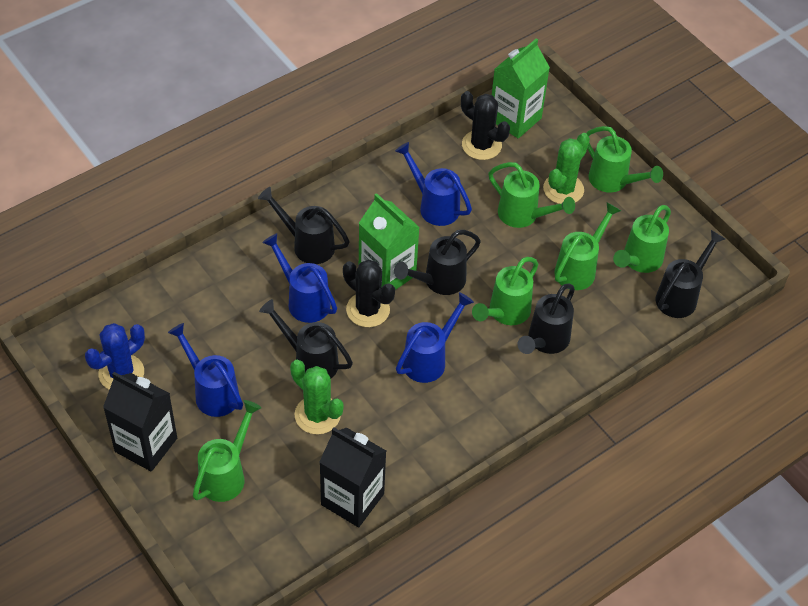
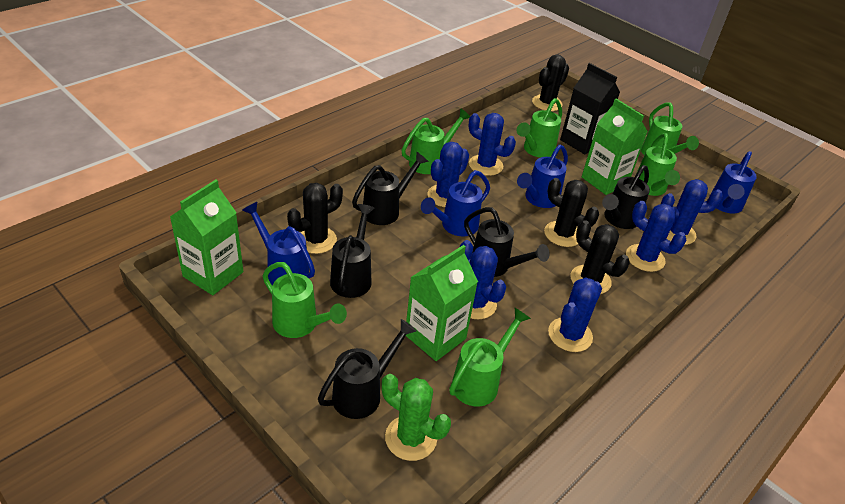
black cactus: 2 -> 4
black carton: 2 -> 1
blue cactus: 1 -> 6
green cactus: 2 -> 1
green carton: 2 -> 3

